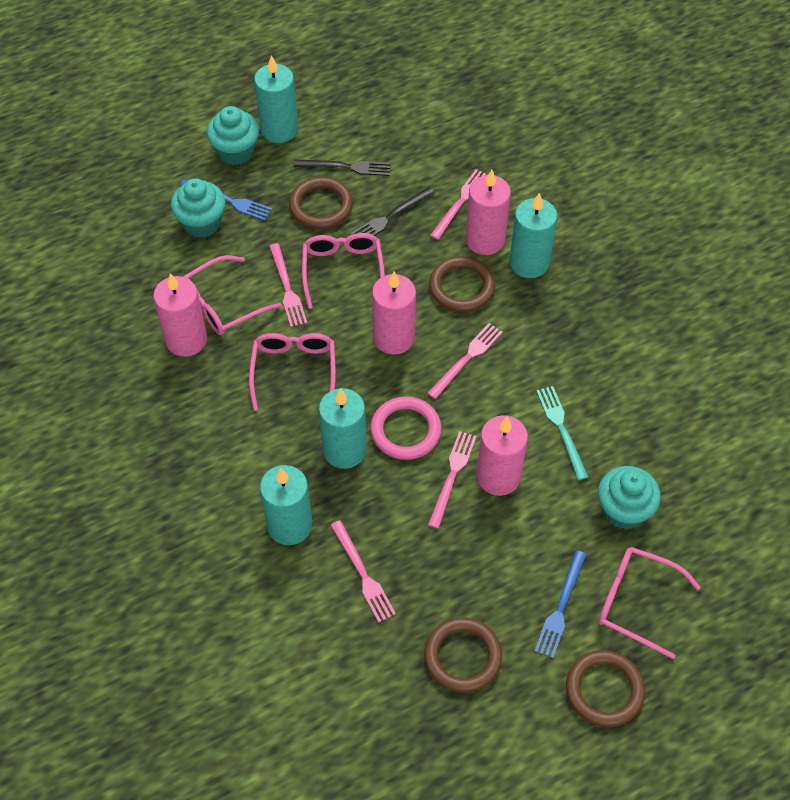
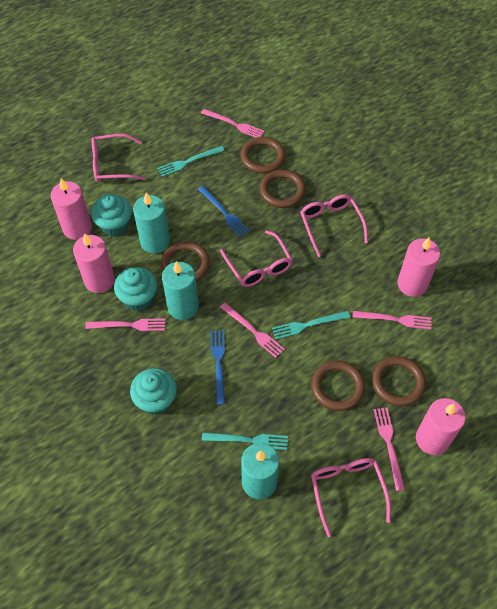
black fork: 2 -> 0
brown ring: 4 -> 5
pink ring: 1 -> 0
turquoise candle: 4 -> 3
turquoise fork: 1 -> 3

